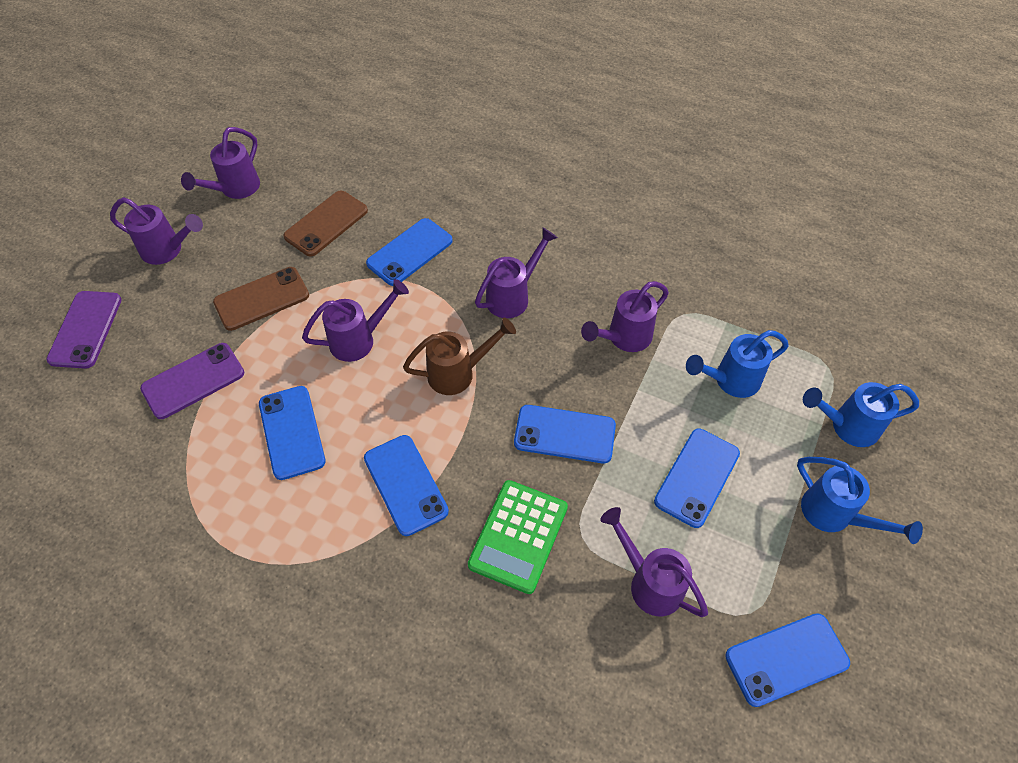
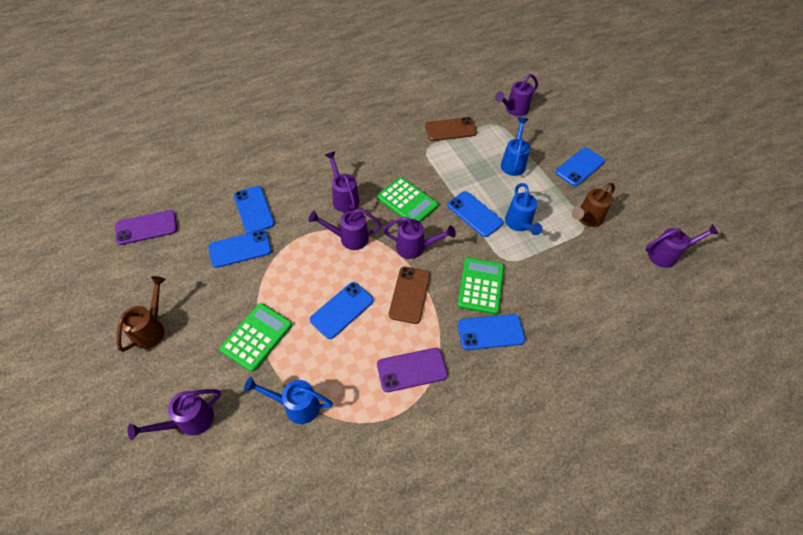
brown watering can: 1 -> 2
green calculator: 1 -> 3

